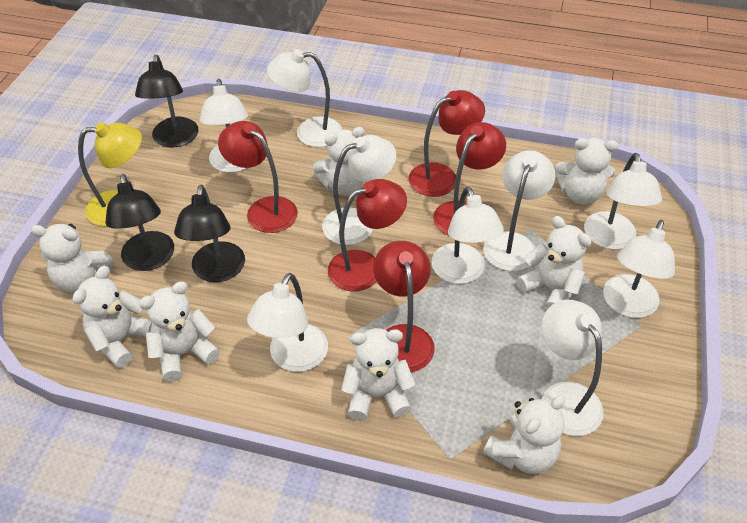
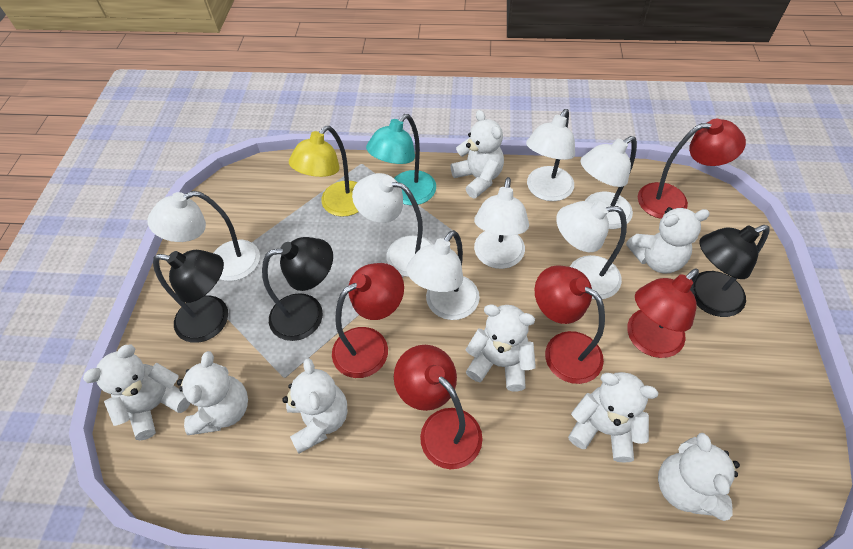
turquoise lamp: 0 -> 1
white lamp: 9 -> 7

